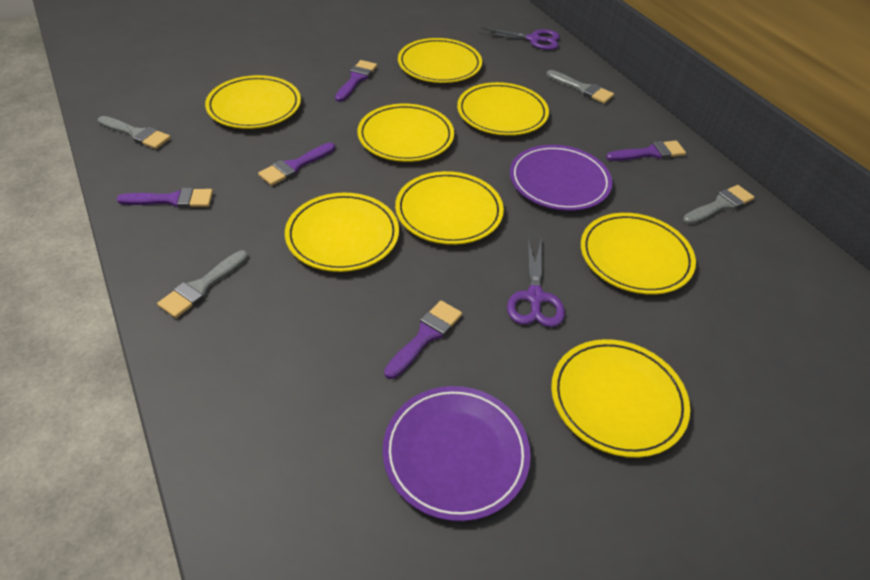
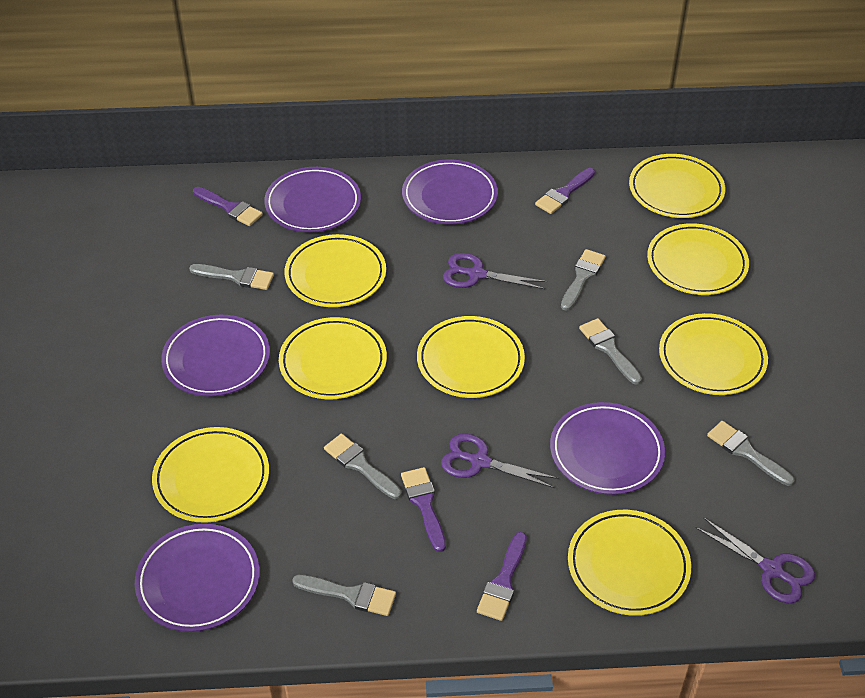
grey brush: 4 -> 6
purple brush: 5 -> 4
purple plate: 2 -> 5
purple scissors: 2 -> 3

